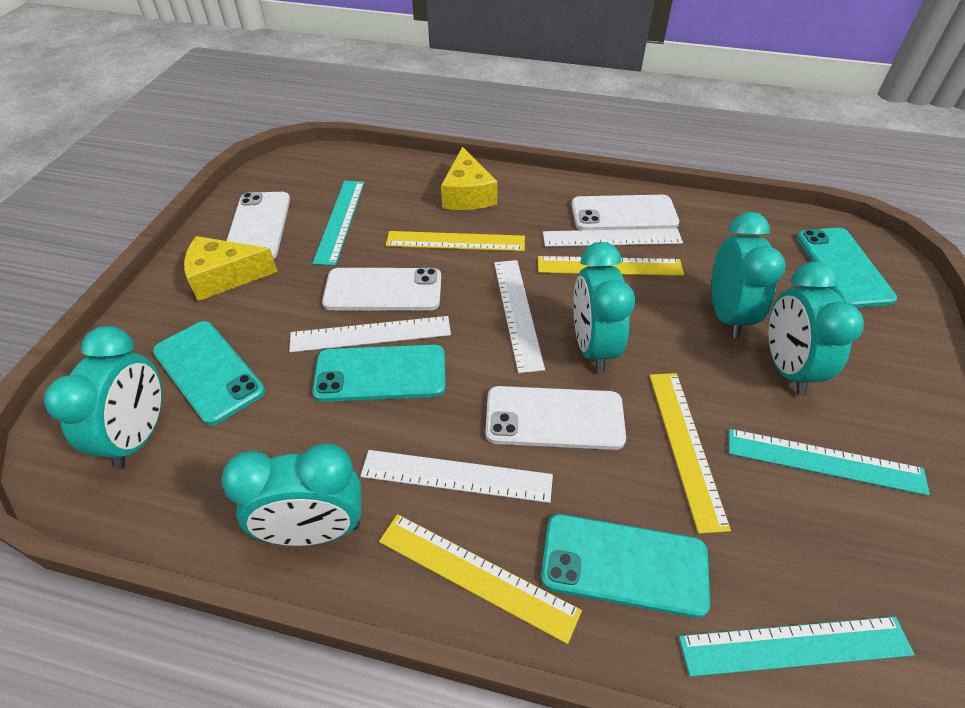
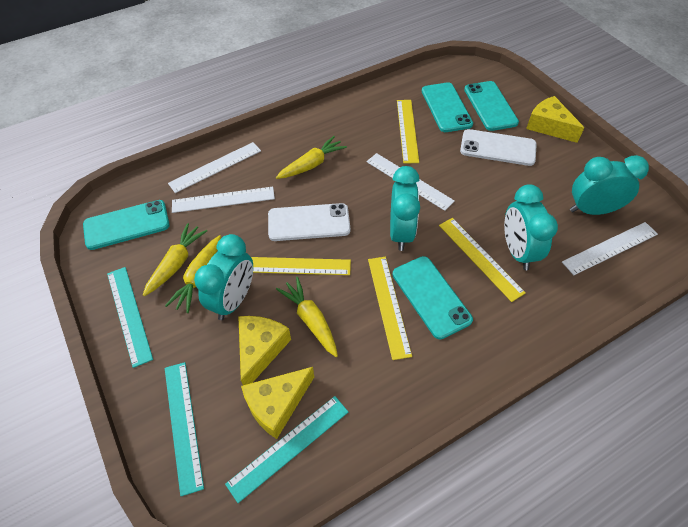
turquoise clock: 5 -> 4
white phone: 4 -> 2
yellow carrot: 0 -> 4
yellow cheese: 2 -> 3

